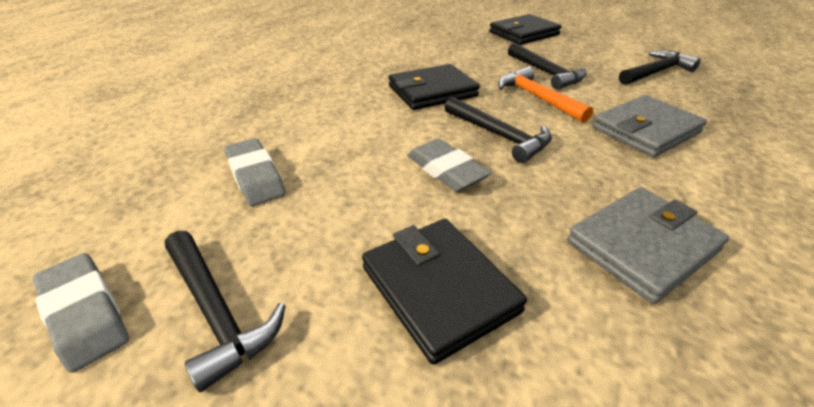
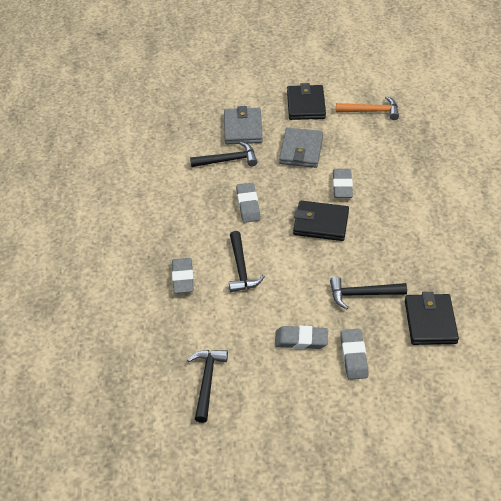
grey eraser: 3 -> 5

